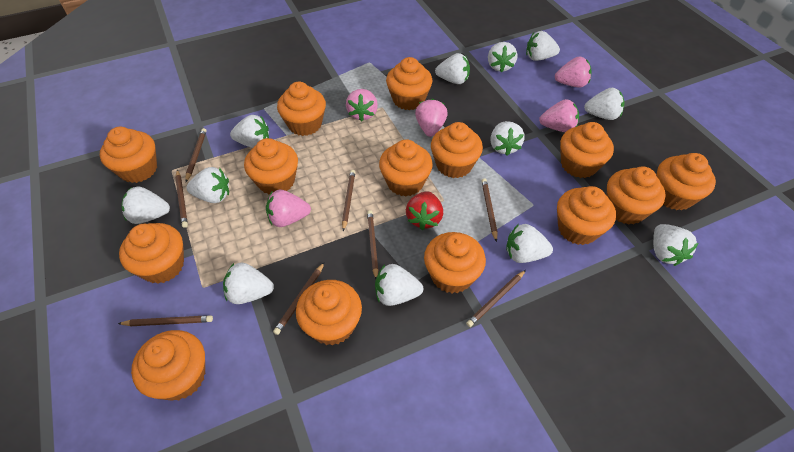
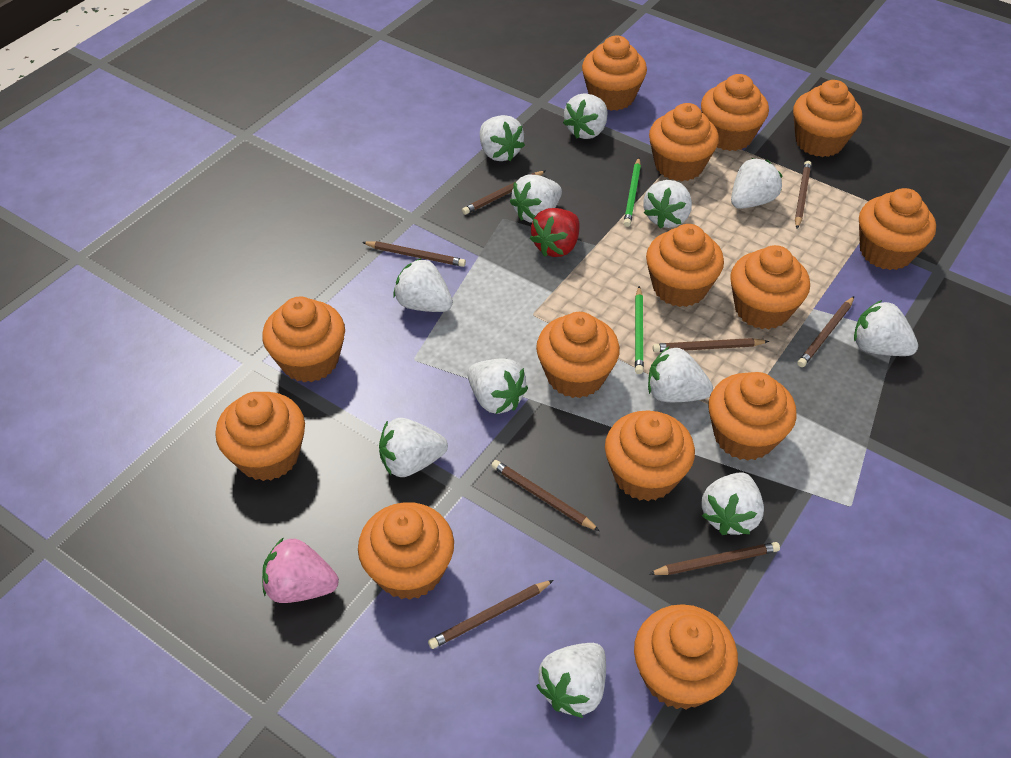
green pencil: 0 -> 2
pink strawberry: 5 -> 1

